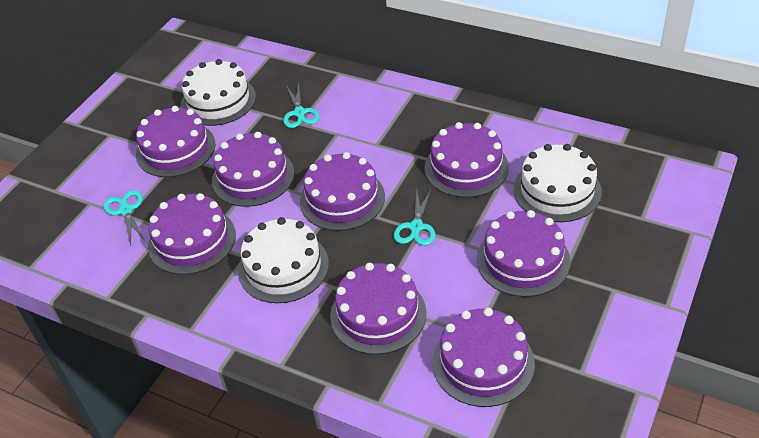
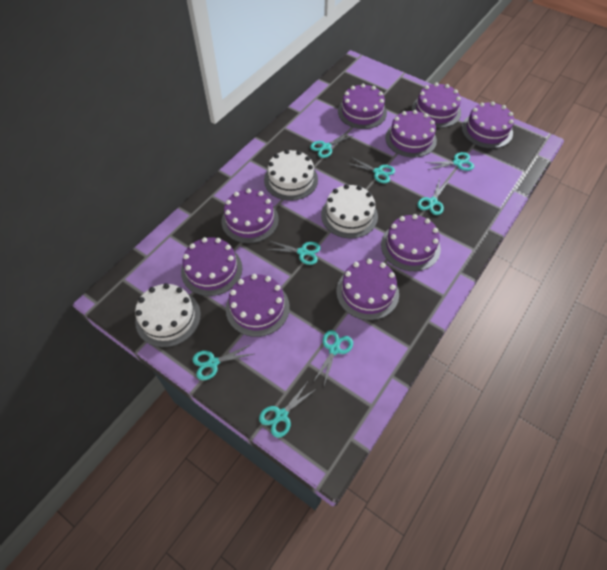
purple cake: 8 -> 9
turquoise scissors: 3 -> 8

